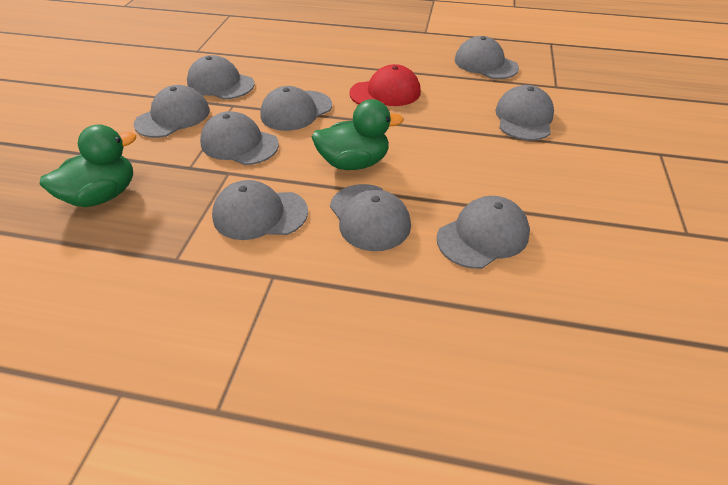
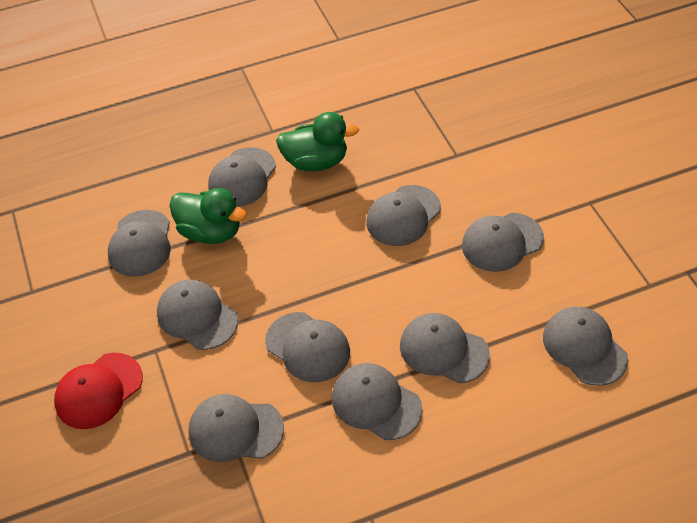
grey cap: 9 -> 10

